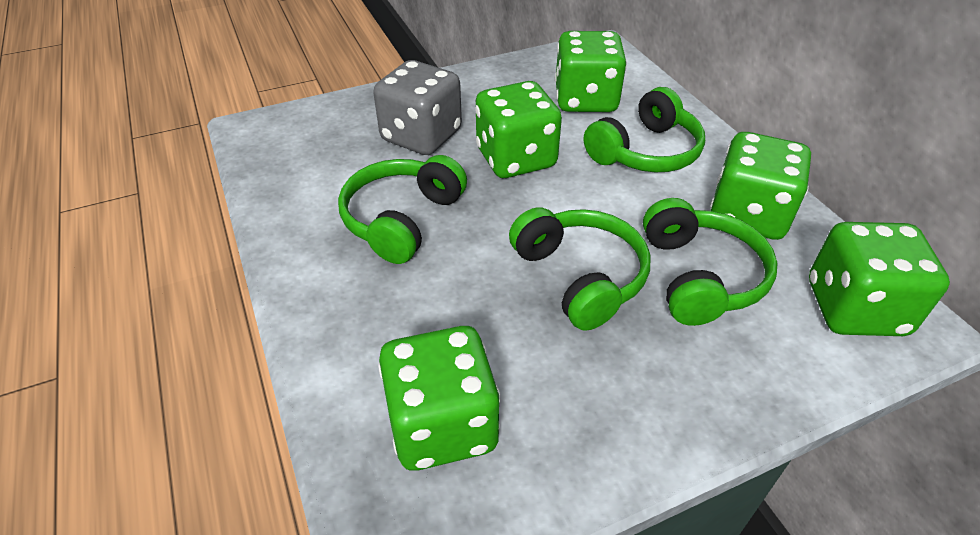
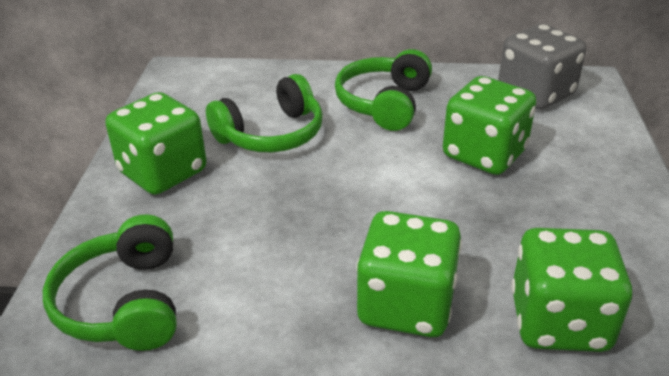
green dice: 5 -> 4
green headphones: 4 -> 3

